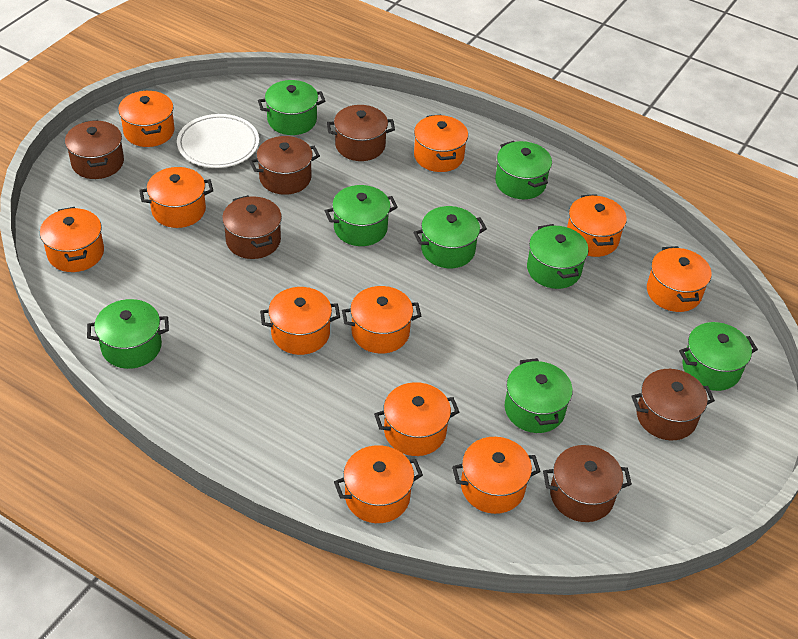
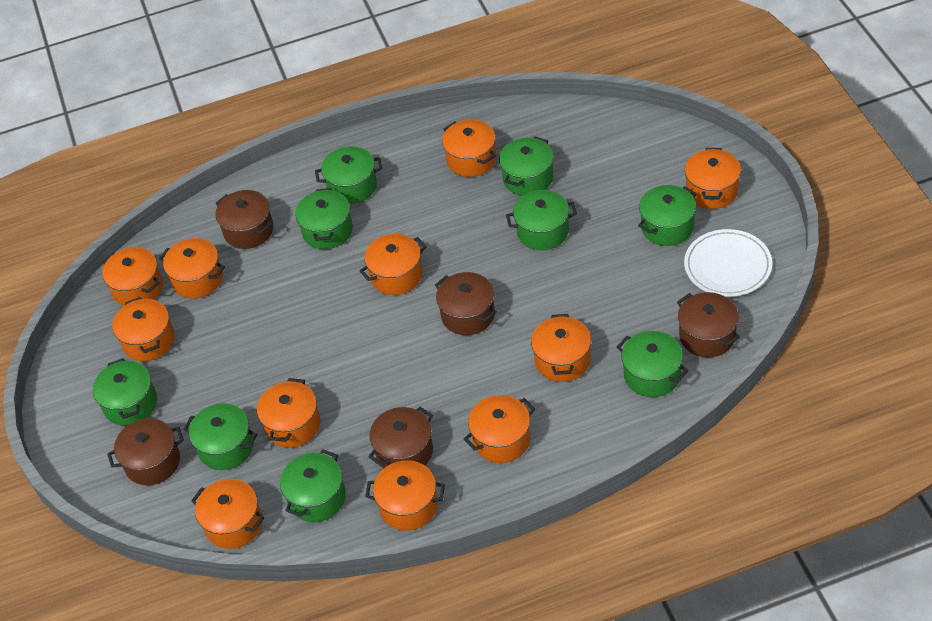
brown pot: 6 -> 5
green pot: 8 -> 9

